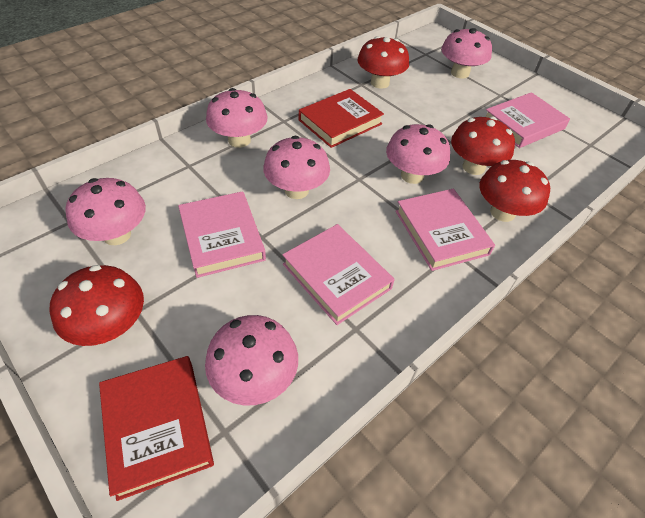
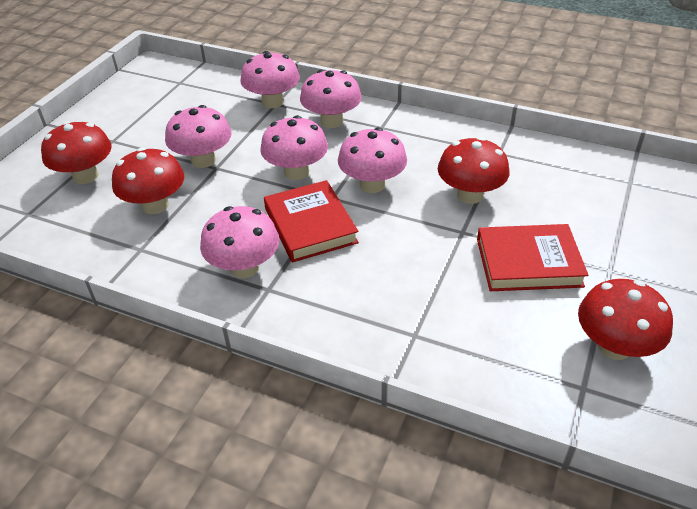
pink book: 4 -> 0

